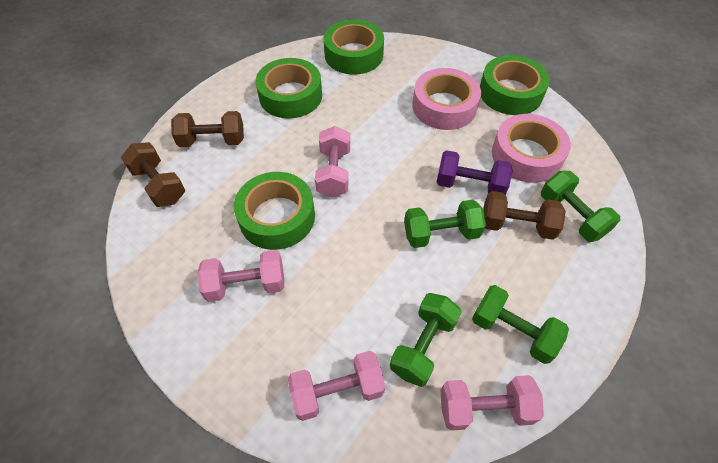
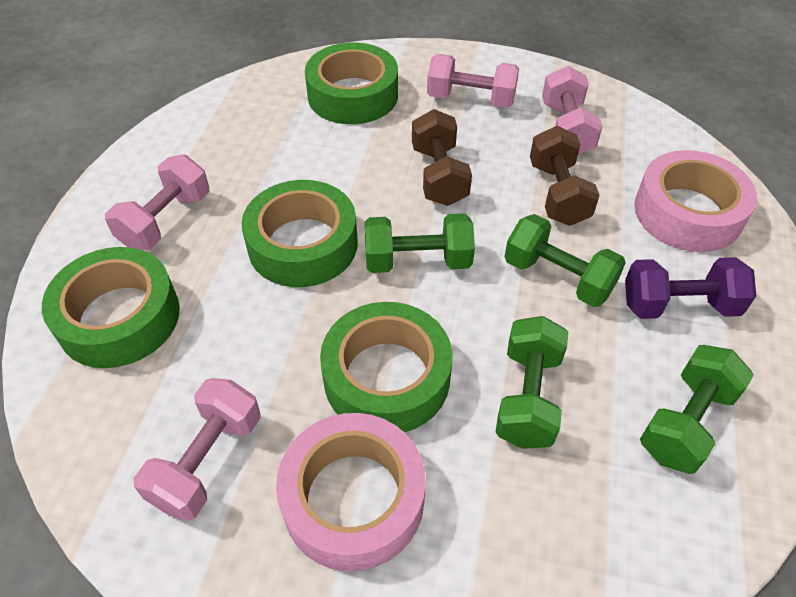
brown dumbbell: 3 -> 2

